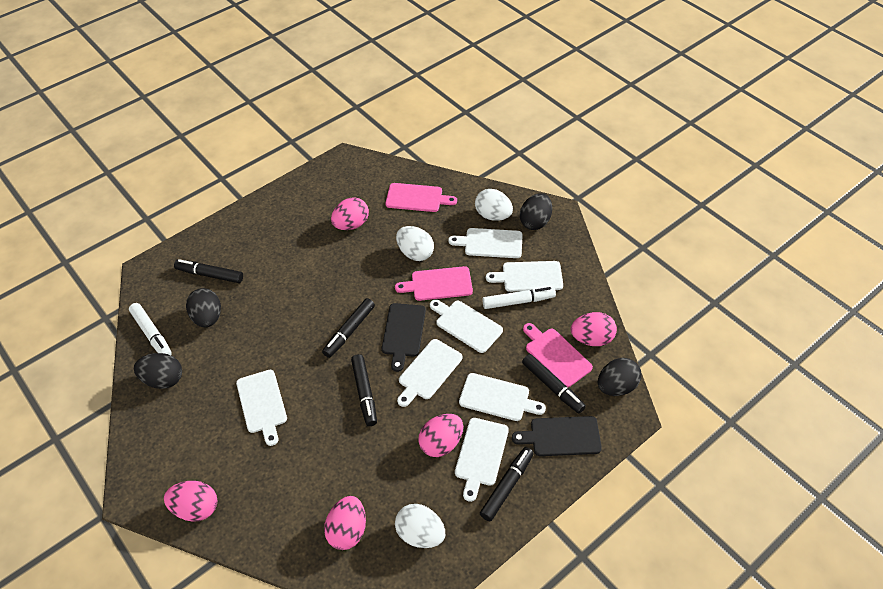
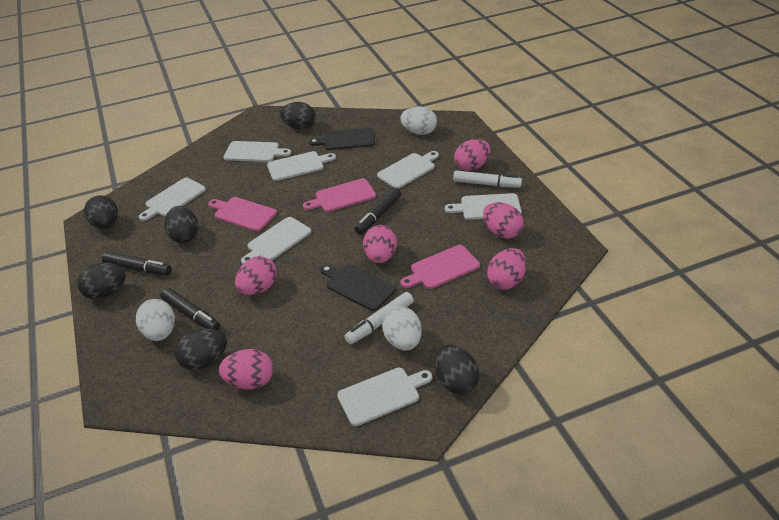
black egg: 4 -> 6
black marker: 5 -> 3
pink egg: 5 -> 6

